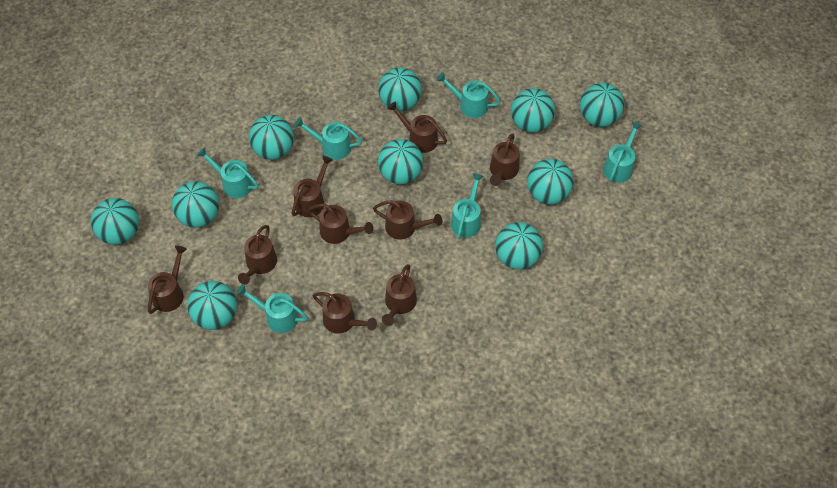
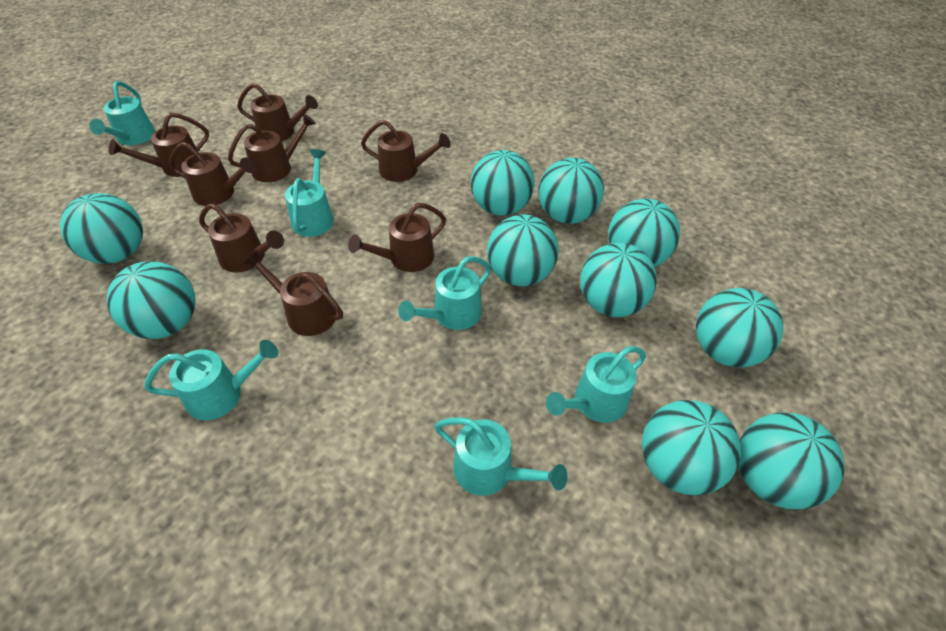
brown watering can: 9 -> 8

